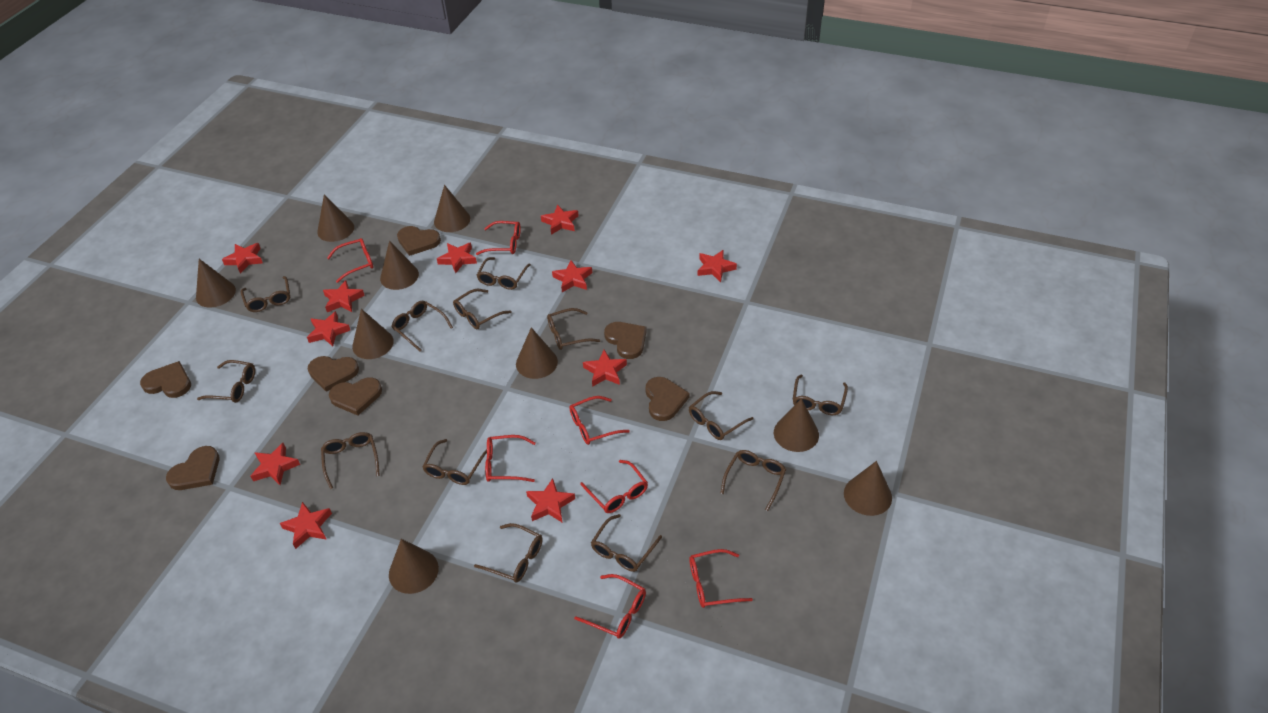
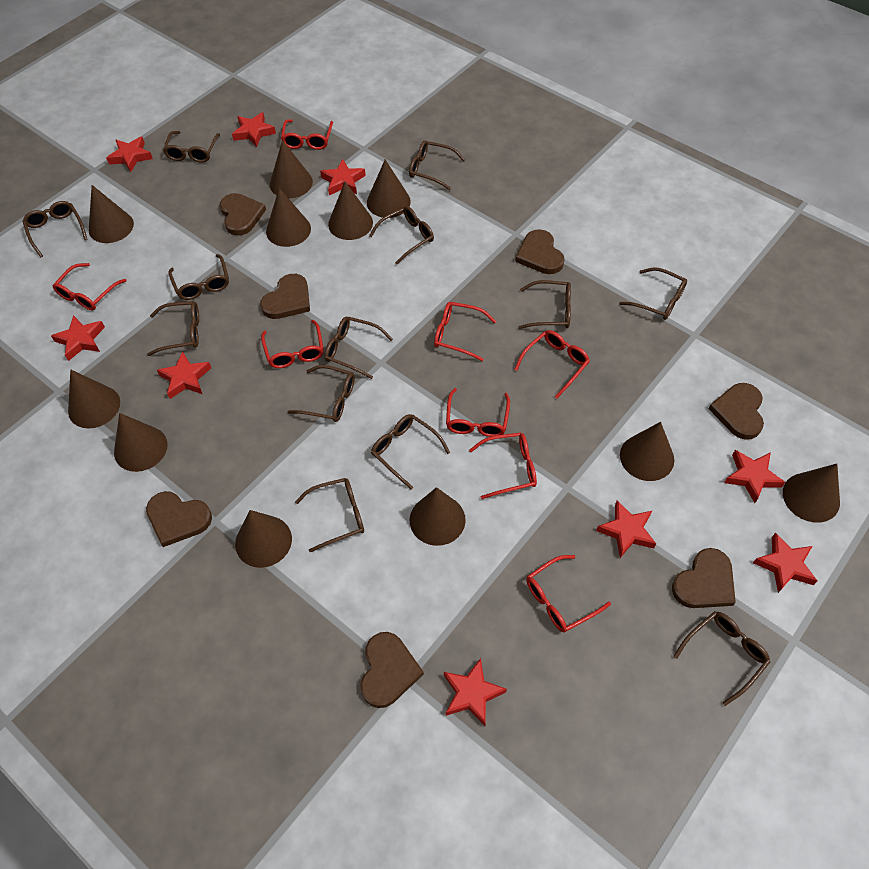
brown cone: 9 -> 11
red glasses: 7 -> 8
red star: 11 -> 9

